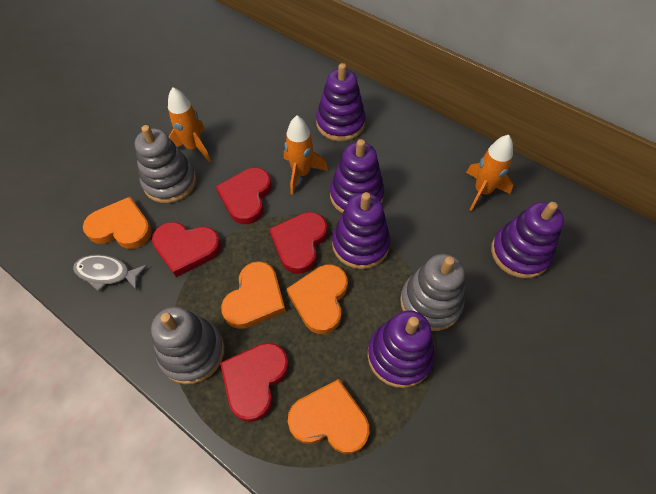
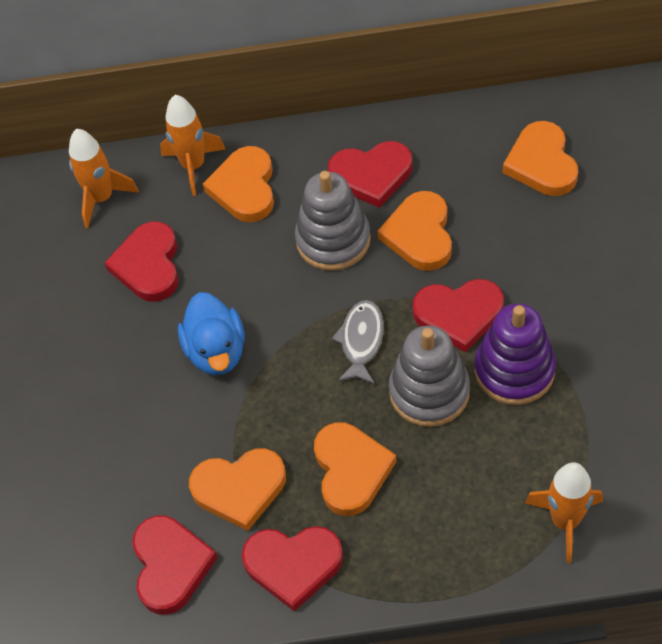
blue duck: 0 -> 1
grey stacking toy: 3 -> 2
orange heart: 4 -> 5
purple stacking toy: 5 -> 1
red heart: 4 -> 5

